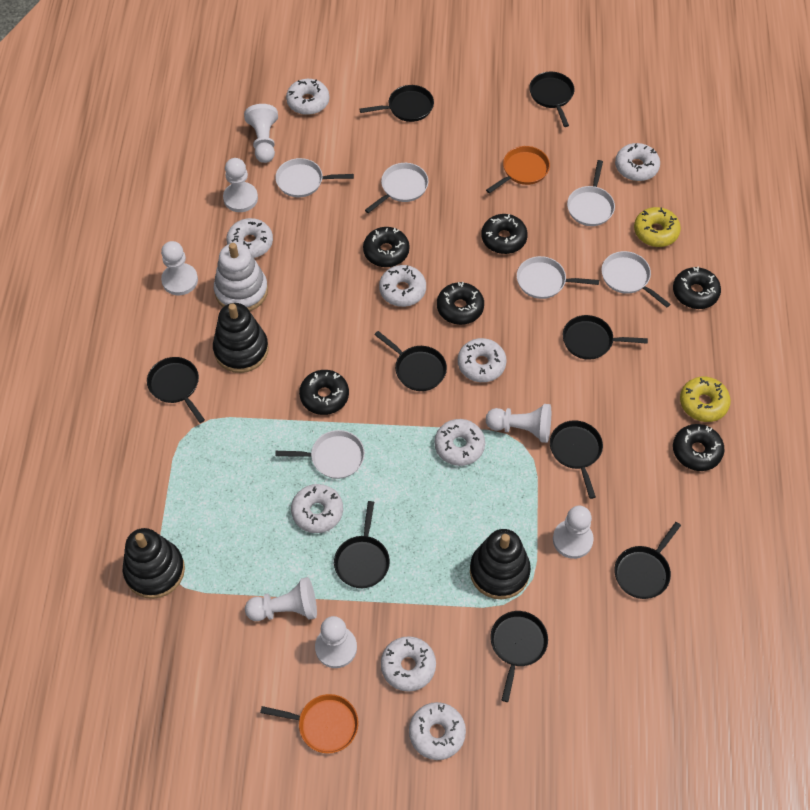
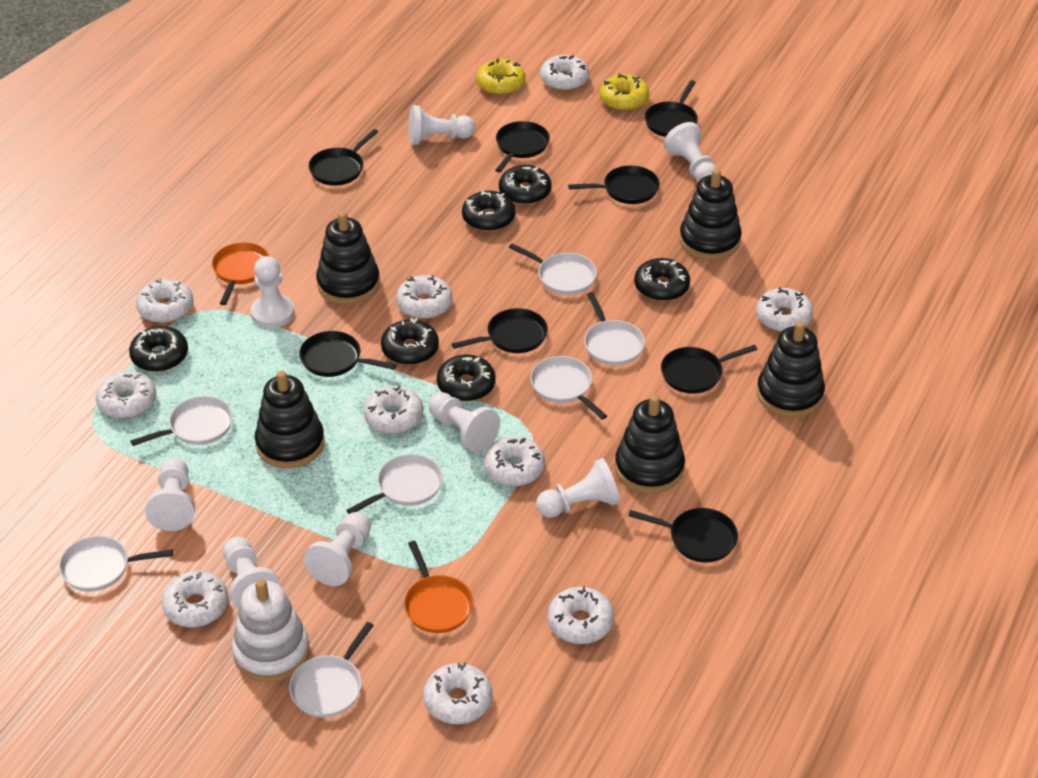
black pan: 9 -> 8
black stacking toy: 3 -> 5
white donut: 9 -> 10
white pan: 6 -> 7
white pawn: 7 -> 8

